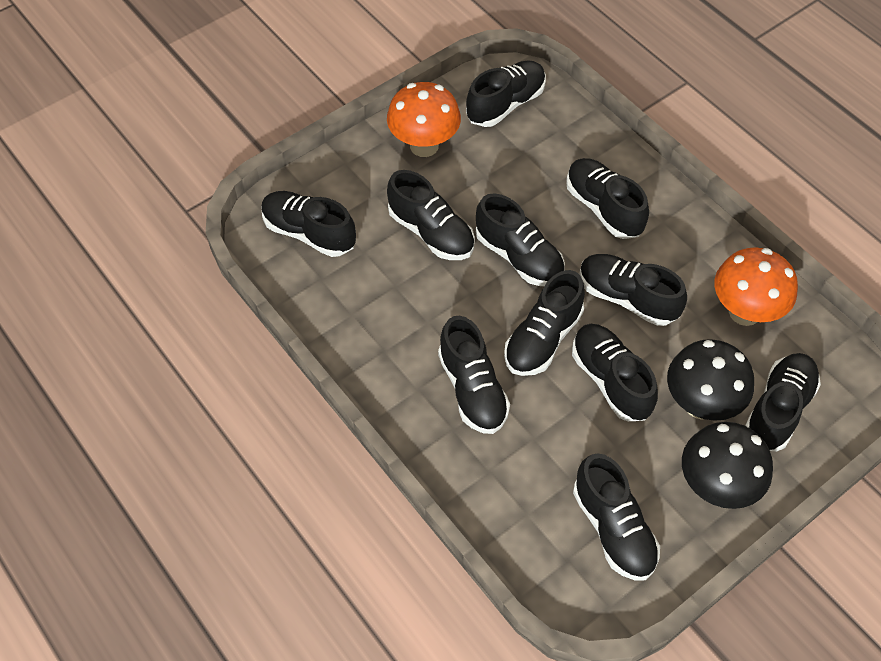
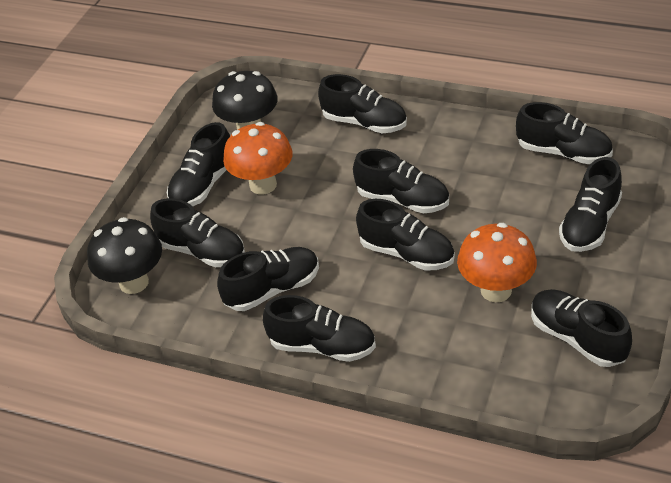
black shoe: 11 -> 10

